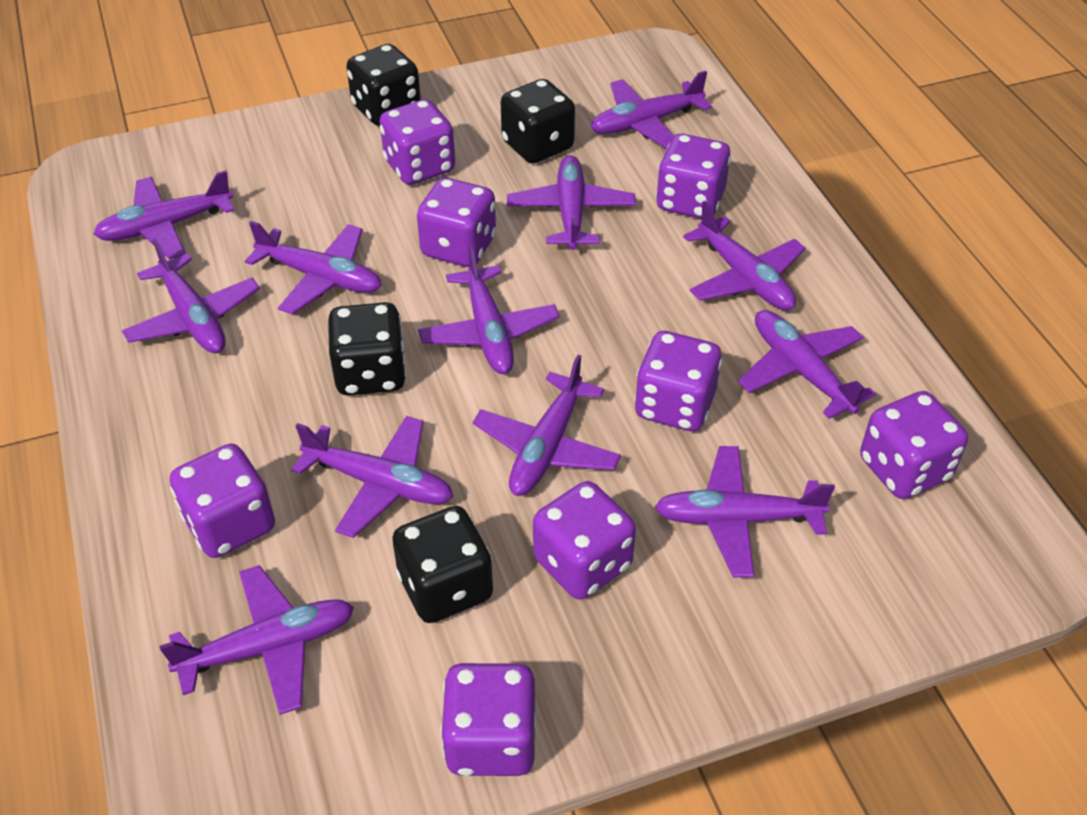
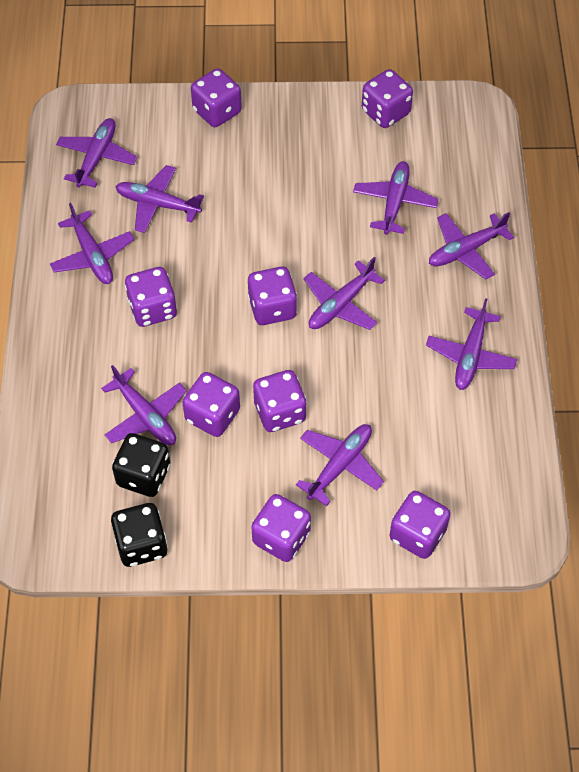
black dice: 4 -> 2
purple plane: 12 -> 9

